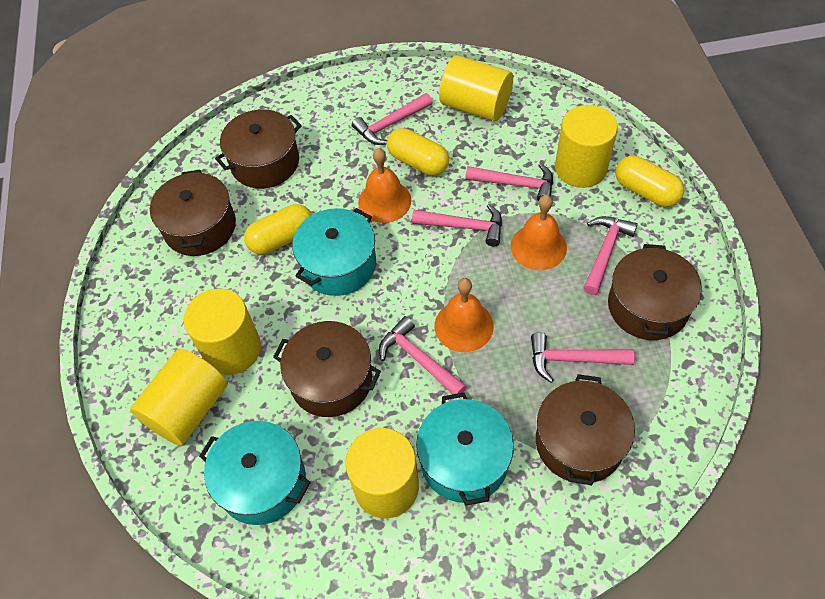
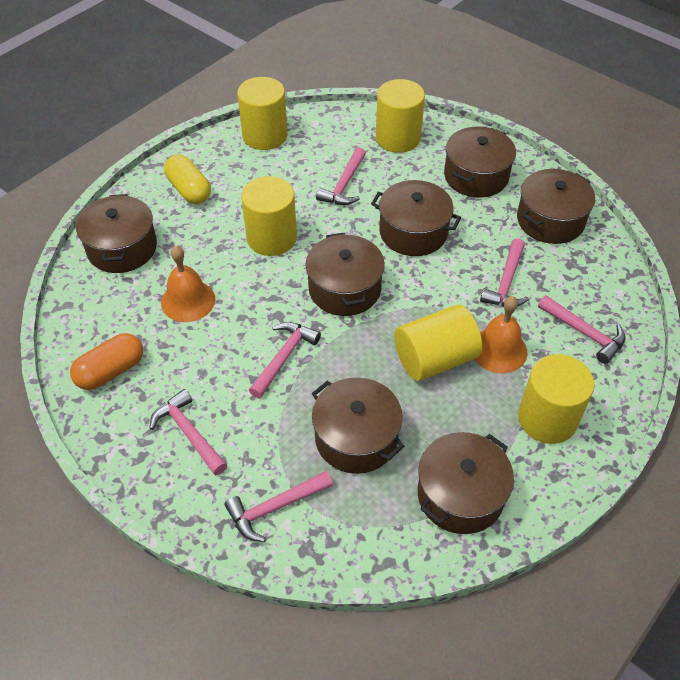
brown pot: 5 -> 7
orange bell: 3 -> 2
orange capsule: 0 -> 1
turquoise pot: 3 -> 0
yellow capsule: 3 -> 1

